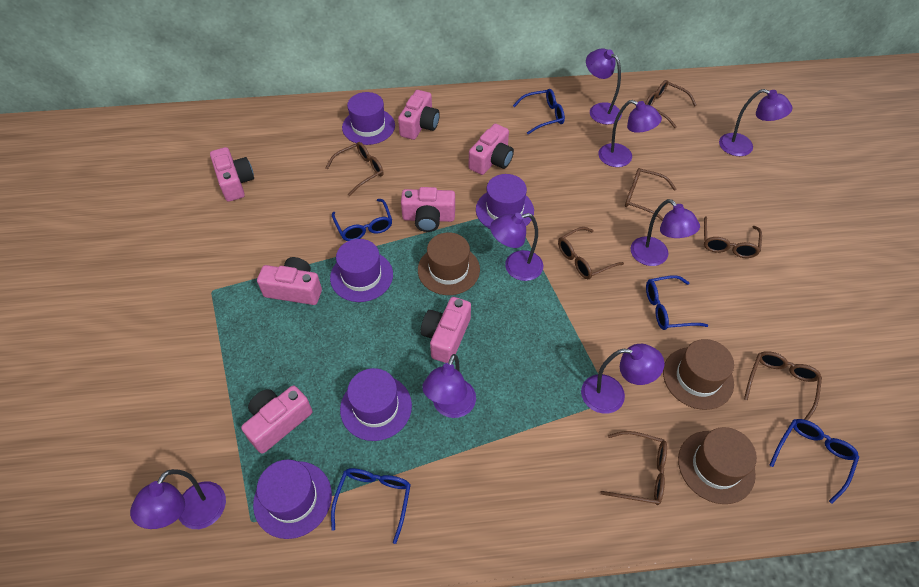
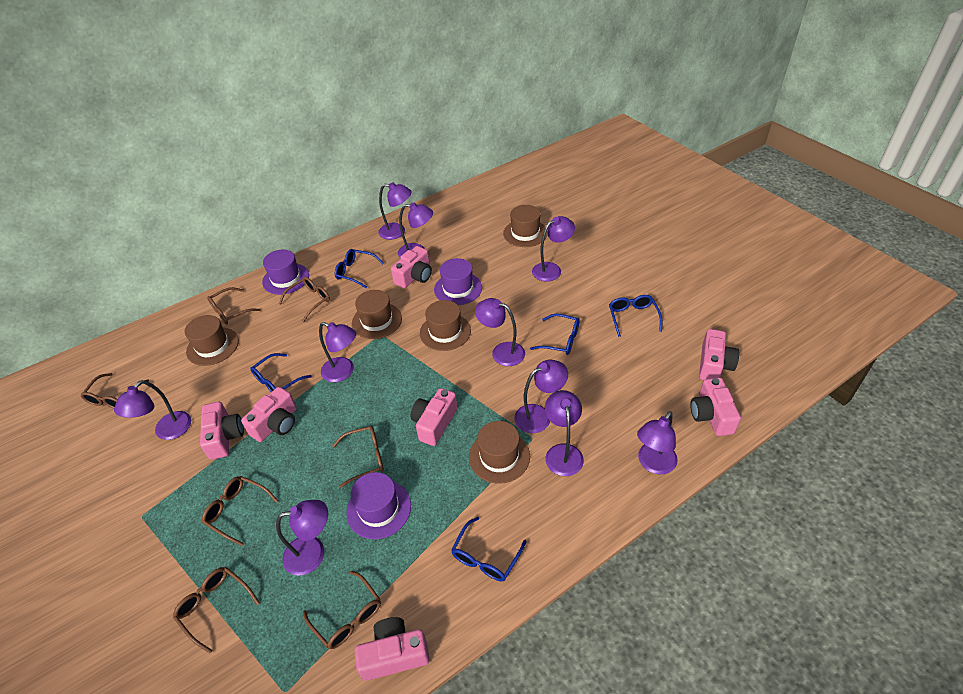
brown hat: 3 -> 5
purple hat: 5 -> 3
purple lamp: 8 -> 10

